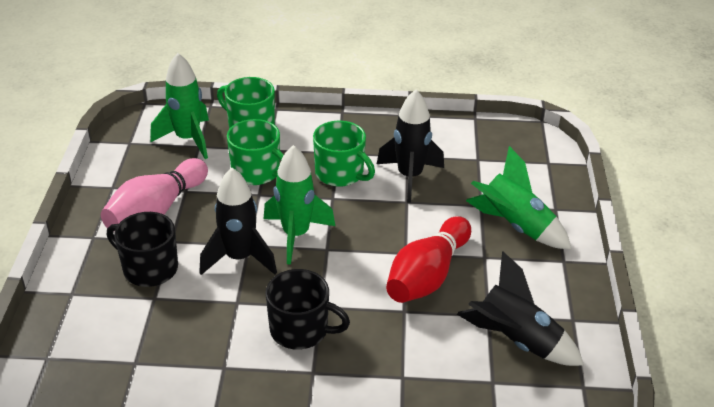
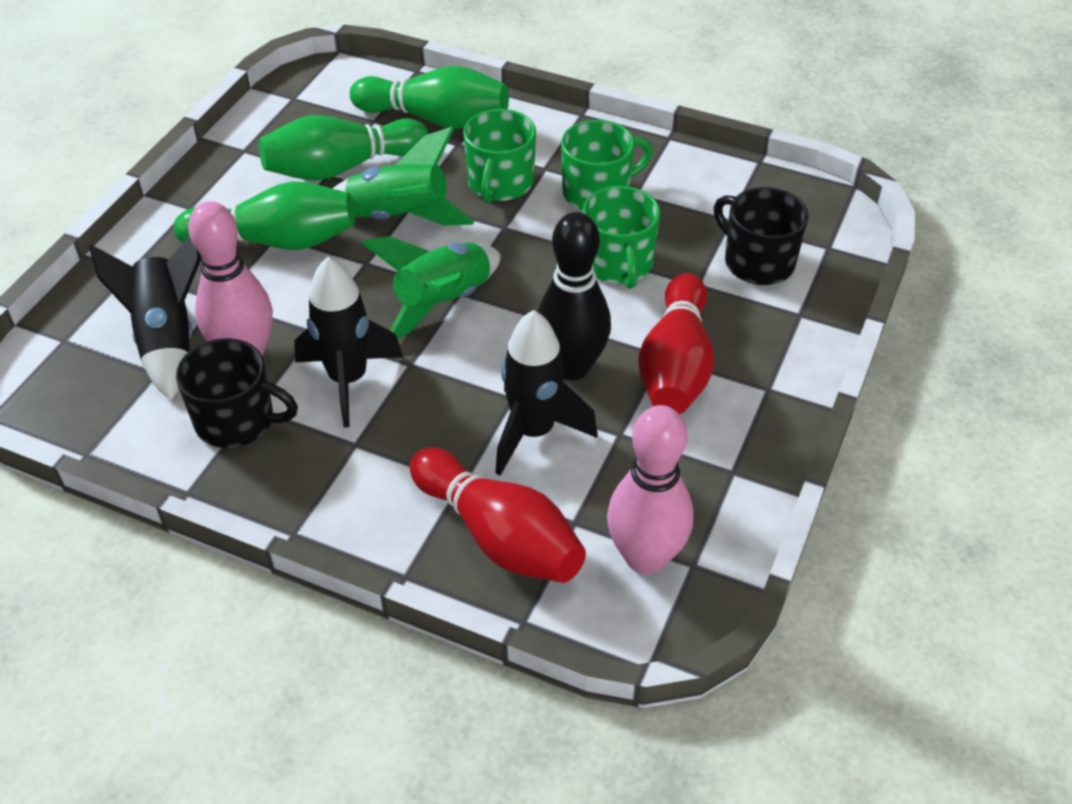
black bowling pin: 0 -> 1
green bowling pin: 0 -> 3
green rocket: 3 -> 2
pink bowling pin: 1 -> 2
red bowling pin: 1 -> 2

